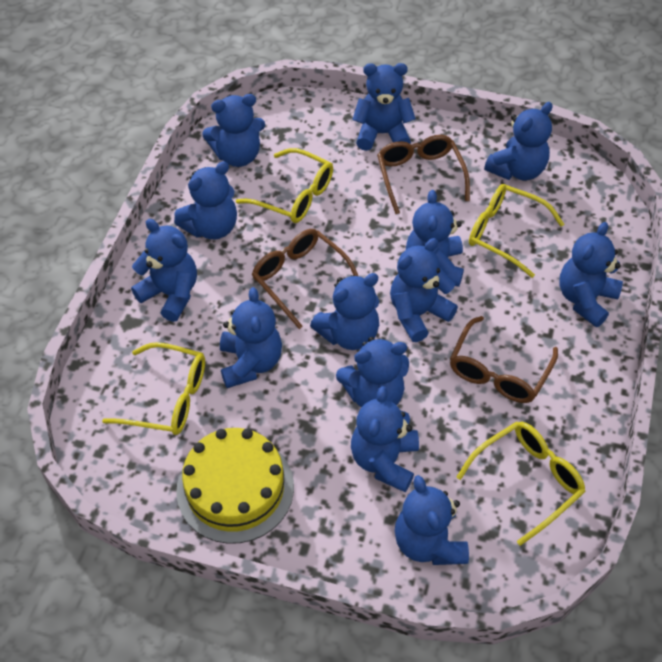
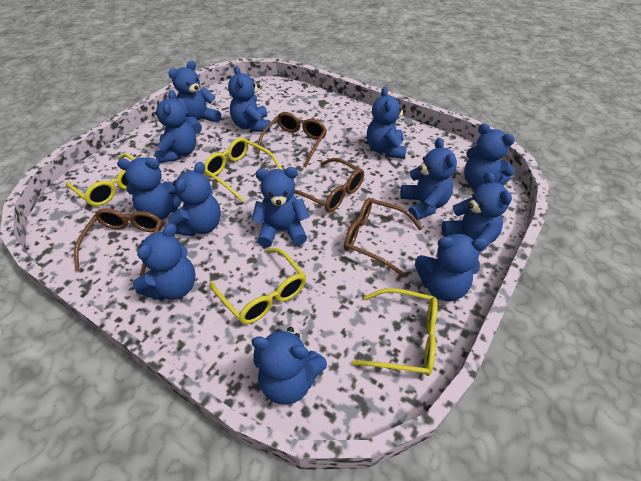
brown glasses: 3 -> 4
yellow cake: 1 -> 0

